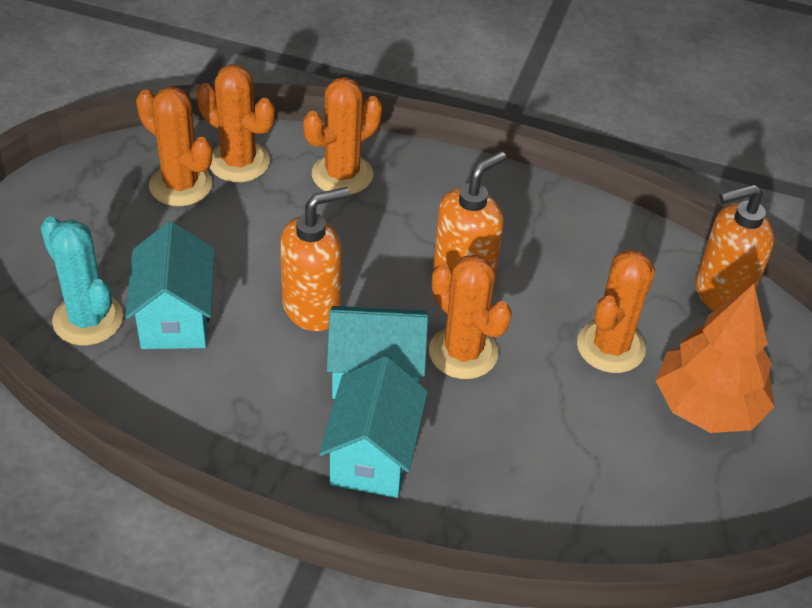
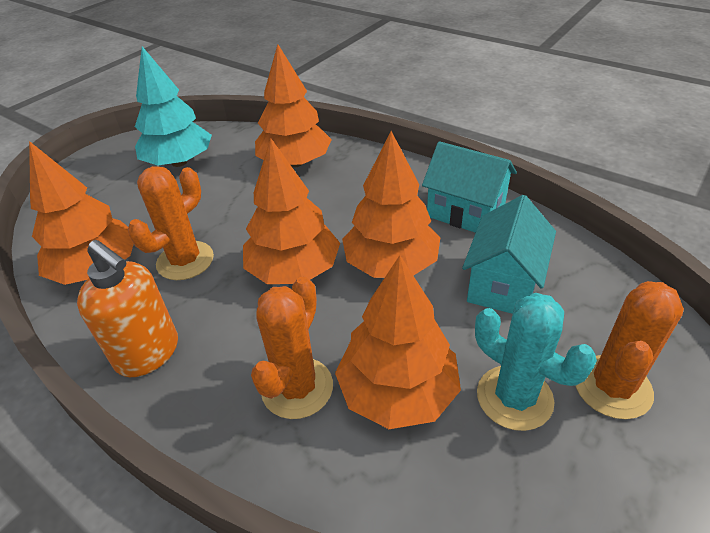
orange cactus: 5 -> 3
orange soap dispenser: 3 -> 1
orange tree: 1 -> 5
turquoise house: 3 -> 2
turquoise tree: 0 -> 1

